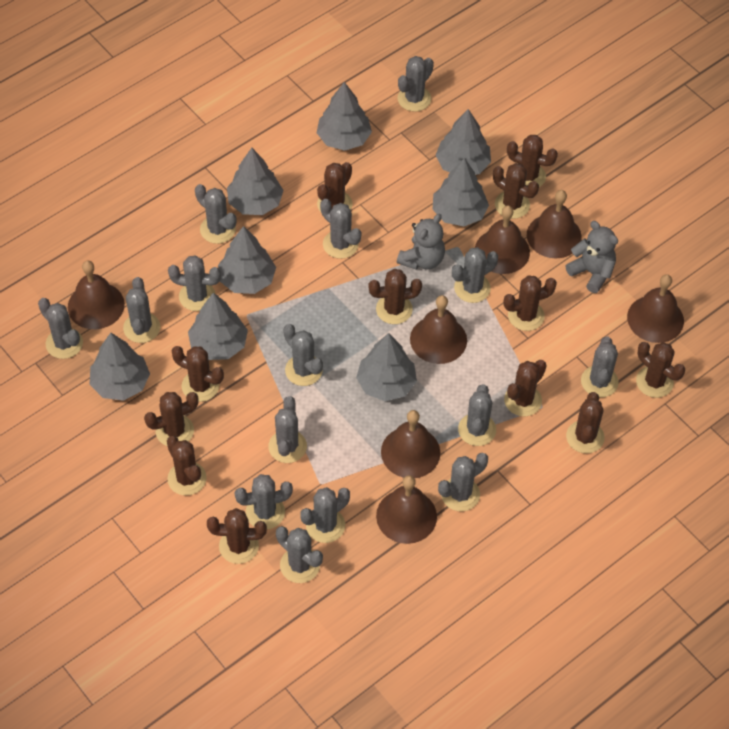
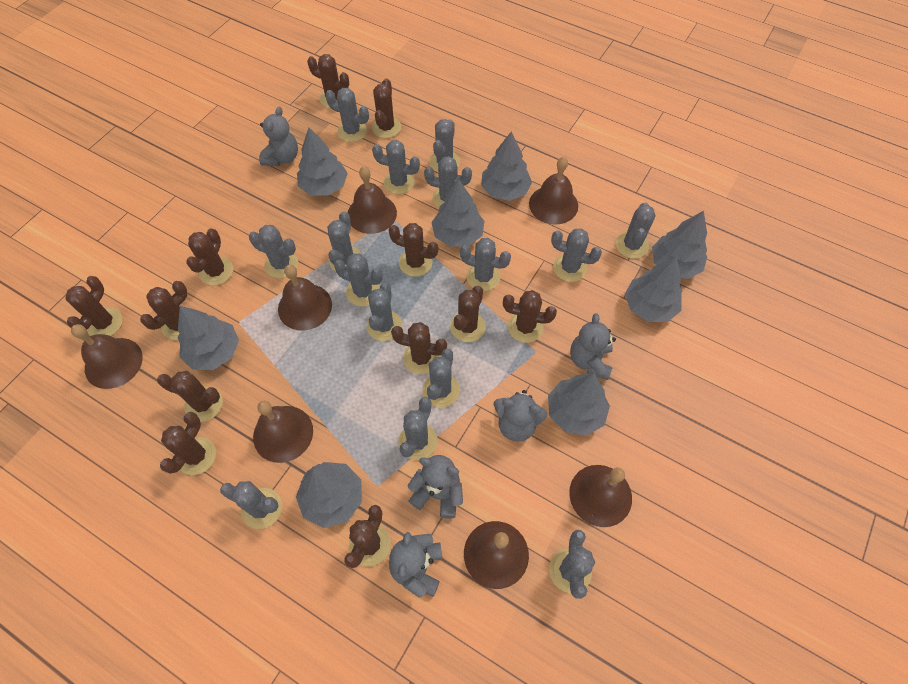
grey teddy bear: 2 -> 5

